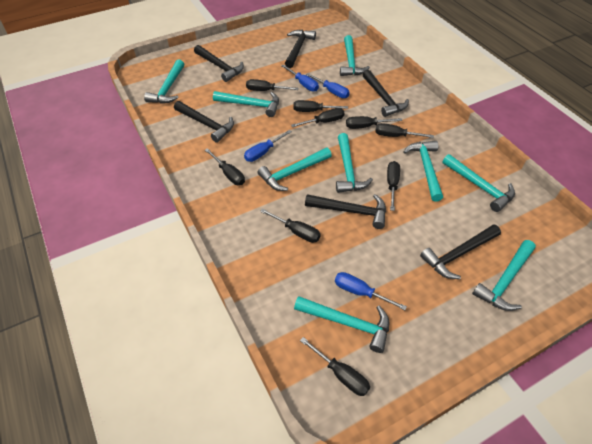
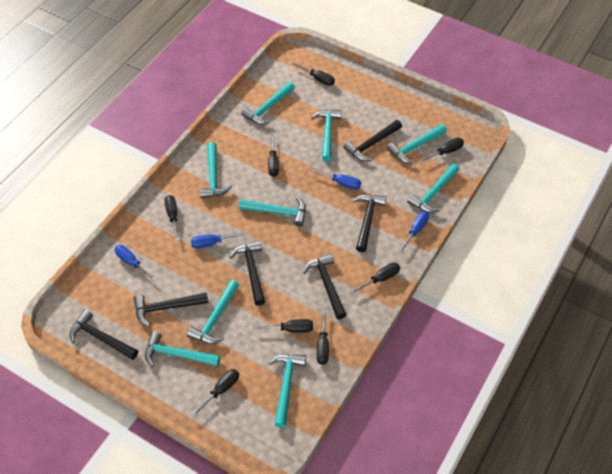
black screwdriver: 9 -> 8

